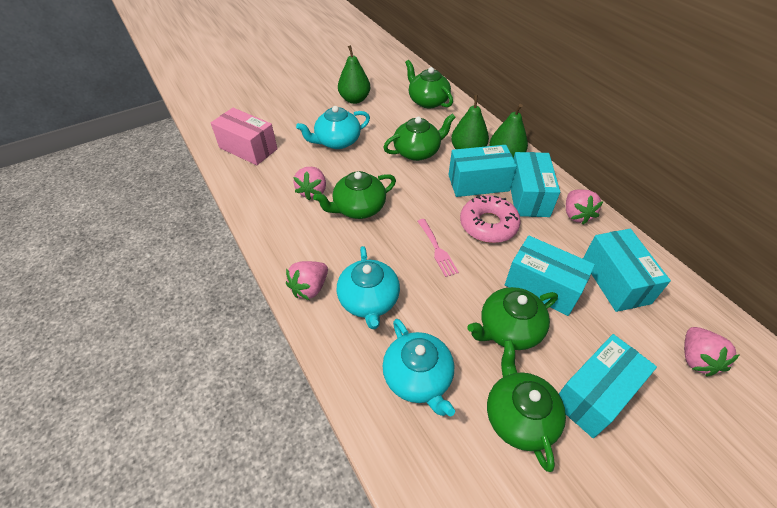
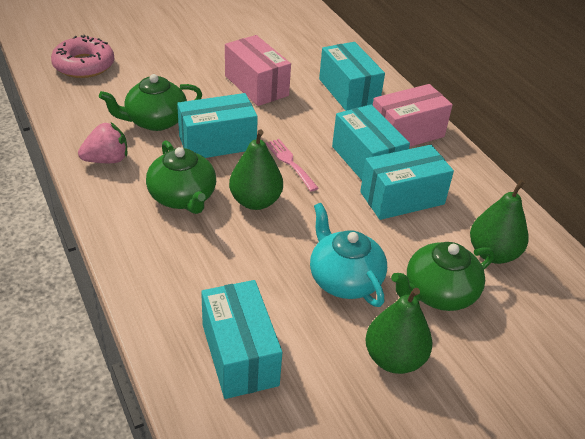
green teapot: 5 -> 3
pink box: 1 -> 2
pink strawberry: 4 -> 1
turquoise teapot: 3 -> 1

